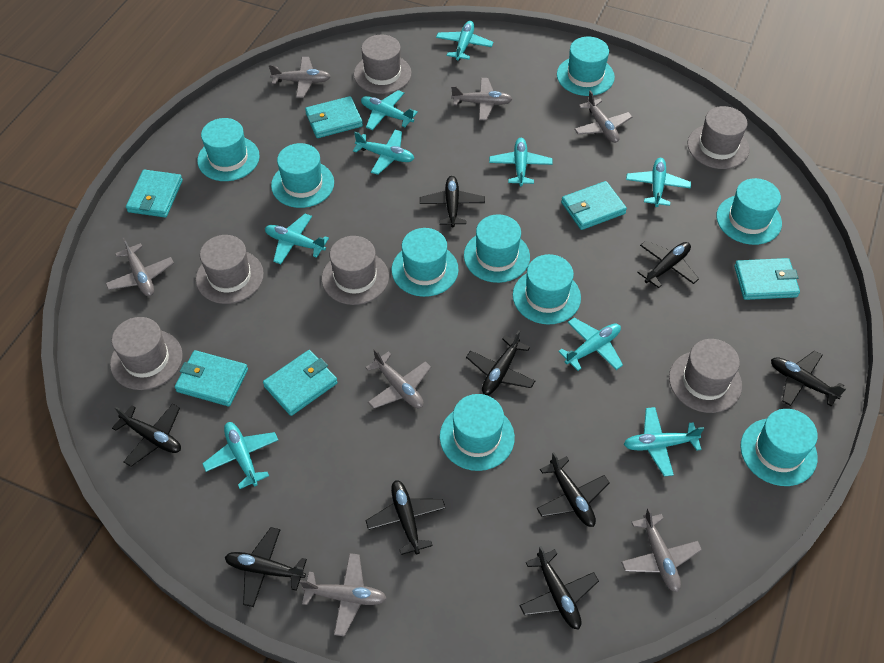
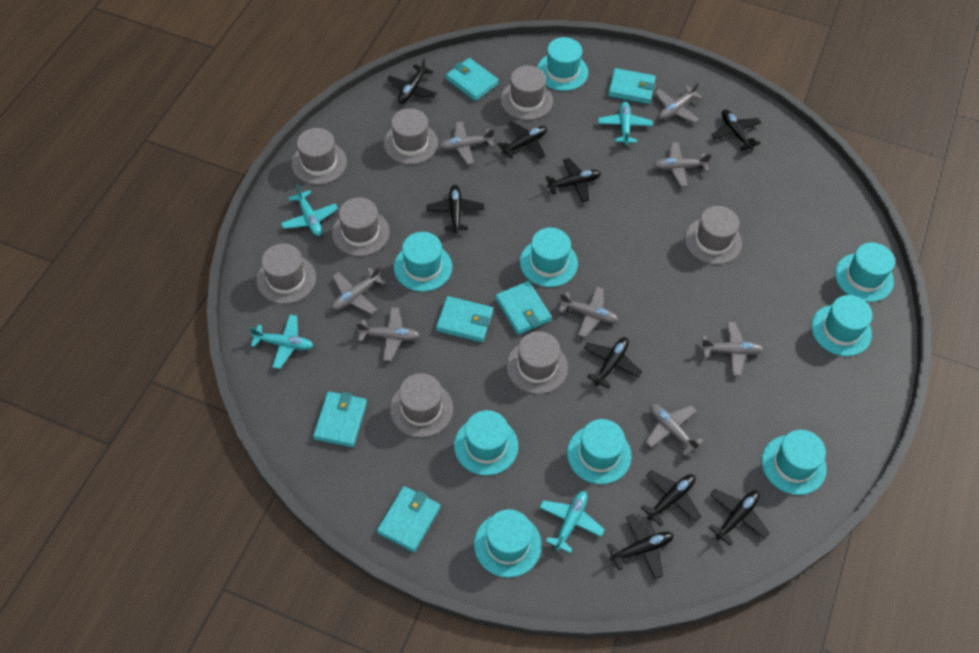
grey hat: 6 -> 8
grey plane: 7 -> 8
turquoise plane: 9 -> 4

